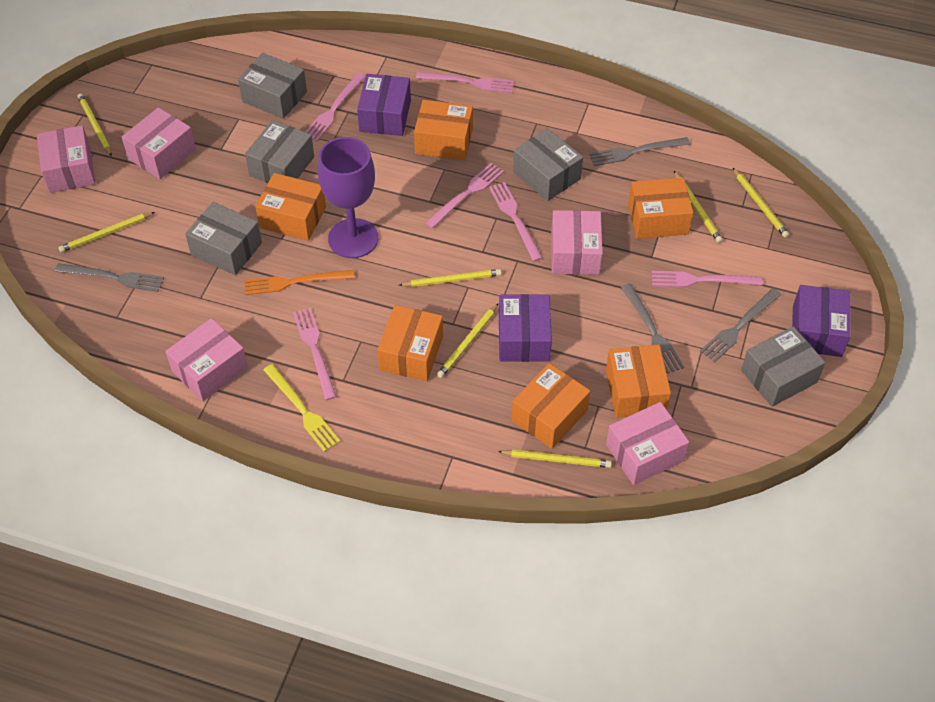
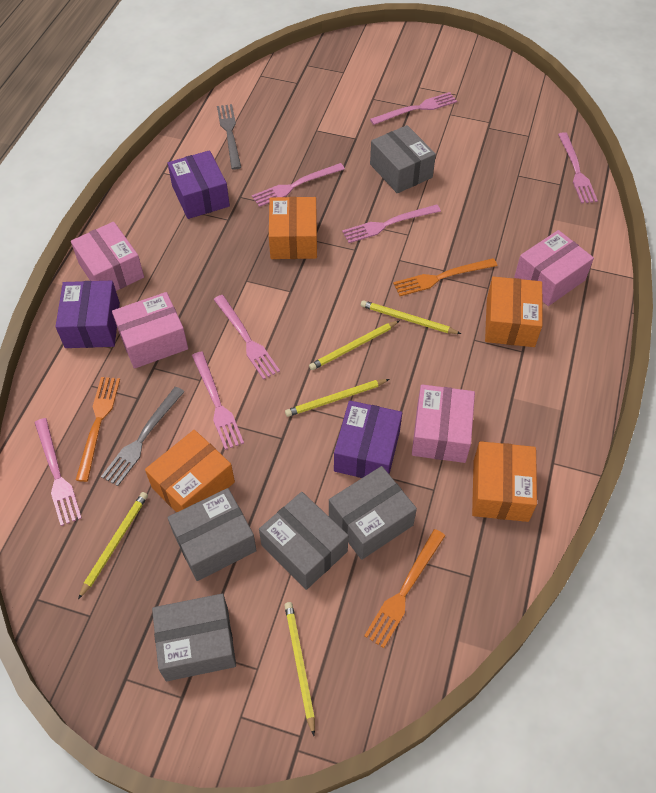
grey fork: 4 -> 2
orange box: 6 -> 4
orange fork: 1 -> 3
pink box: 5 -> 4
pink fork: 6 -> 7
purple goblet: 1 -> 0
yellow fork: 1 -> 0
yellow pencil: 7 -> 5

